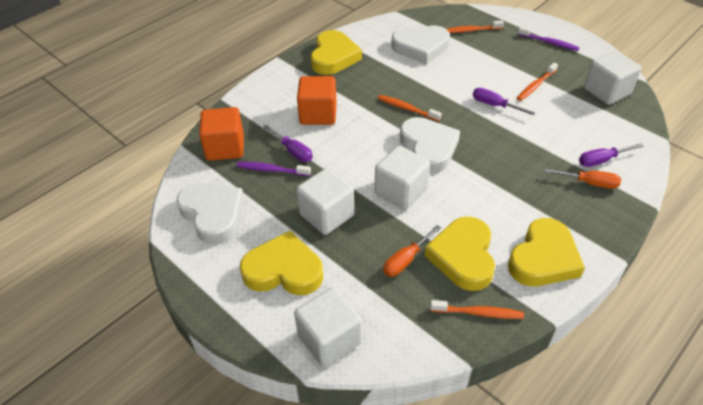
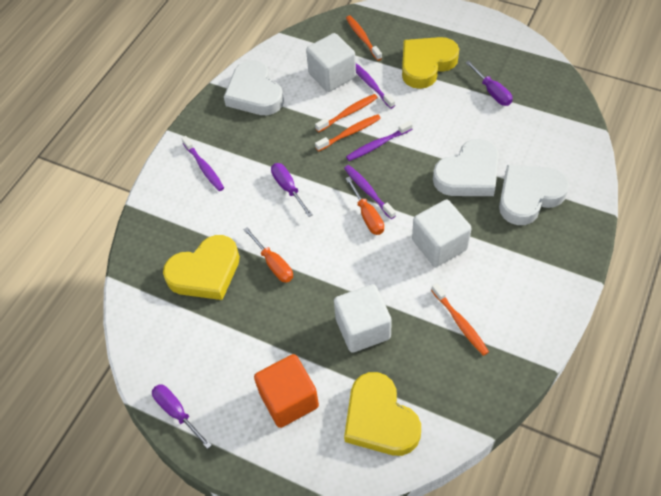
orange cube: 2 -> 1
purple toothbrush: 2 -> 4
white cube: 4 -> 3
yellow heart: 4 -> 3

